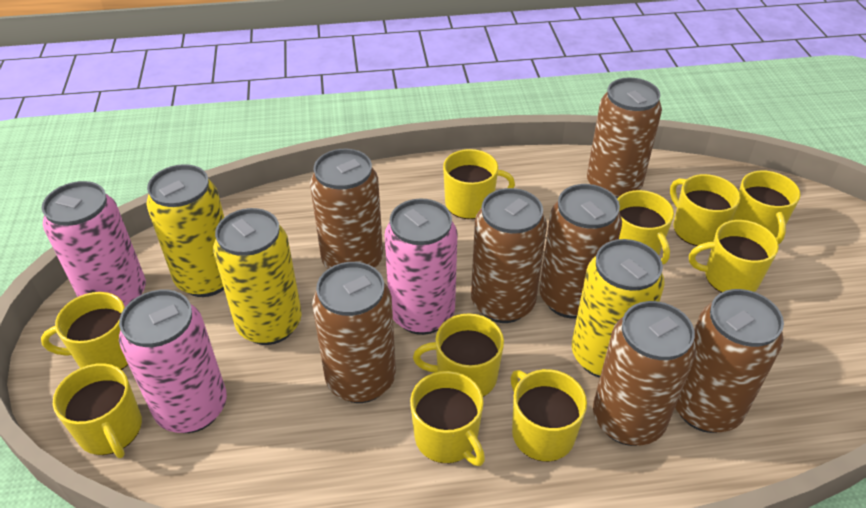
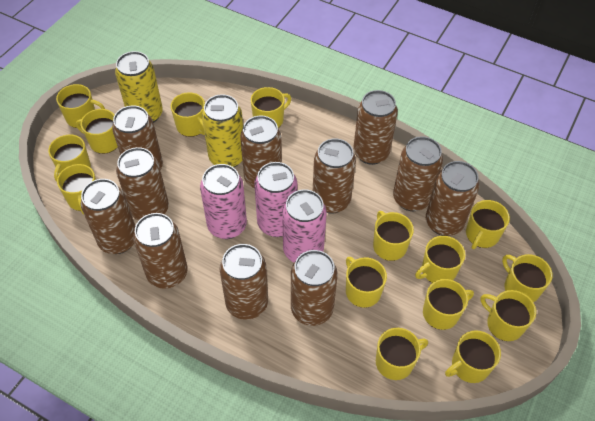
brown can: 7 -> 11
yellow can: 3 -> 2
yellow mug: 10 -> 15

